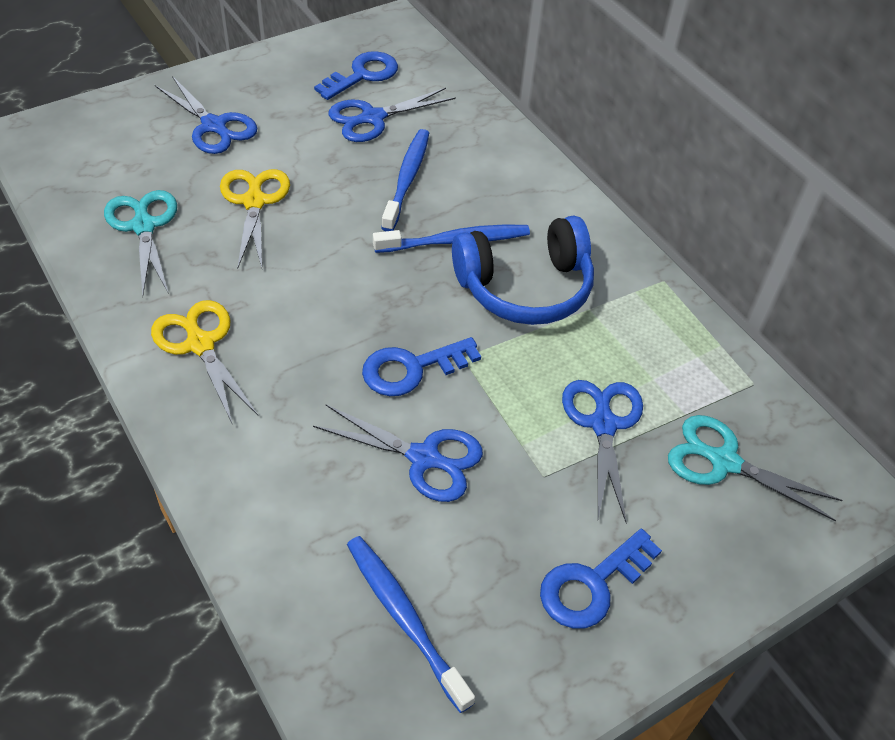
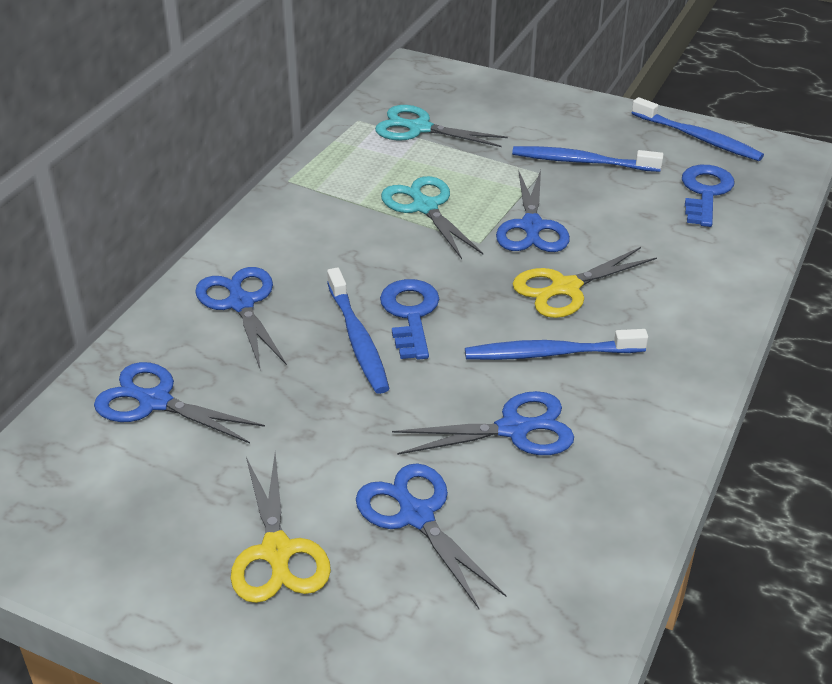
blue headphones: 1 -> 0
blue key: 3 -> 2
blue scissors: 4 -> 5
blue toothbrush: 3 -> 4

